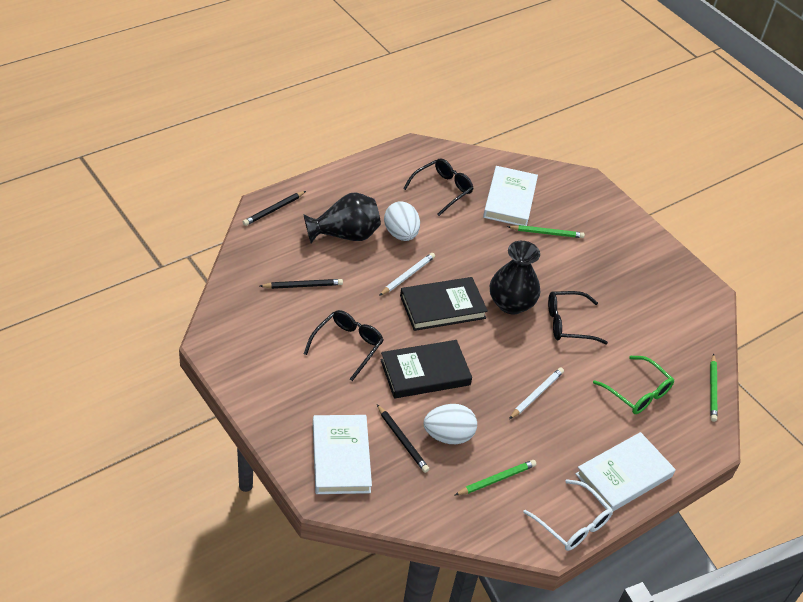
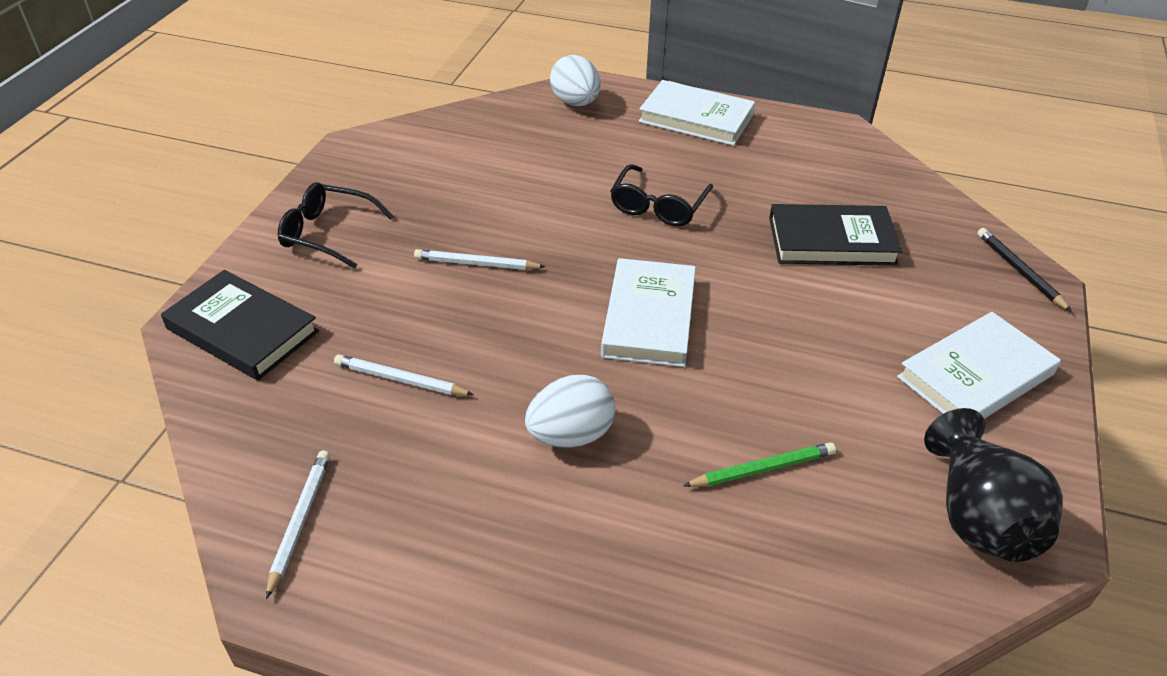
black glasses: 3 -> 2
black pencil: 3 -> 1
black vase: 2 -> 1
green glasses: 1 -> 0
green pencil: 3 -> 1
white glasses: 1 -> 0
white pencil: 2 -> 3

